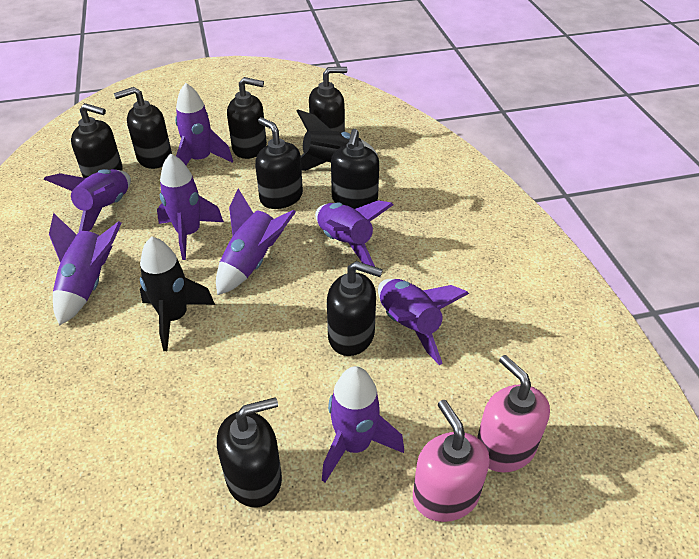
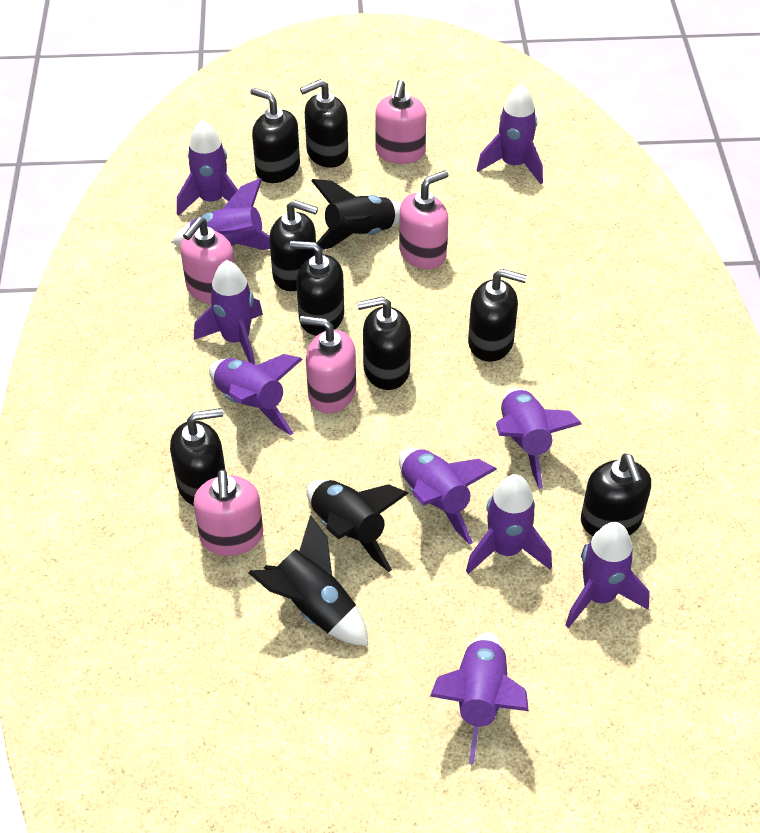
black rocket: 2 -> 3
pink soap dispenser: 2 -> 5
purple rocket: 8 -> 10

